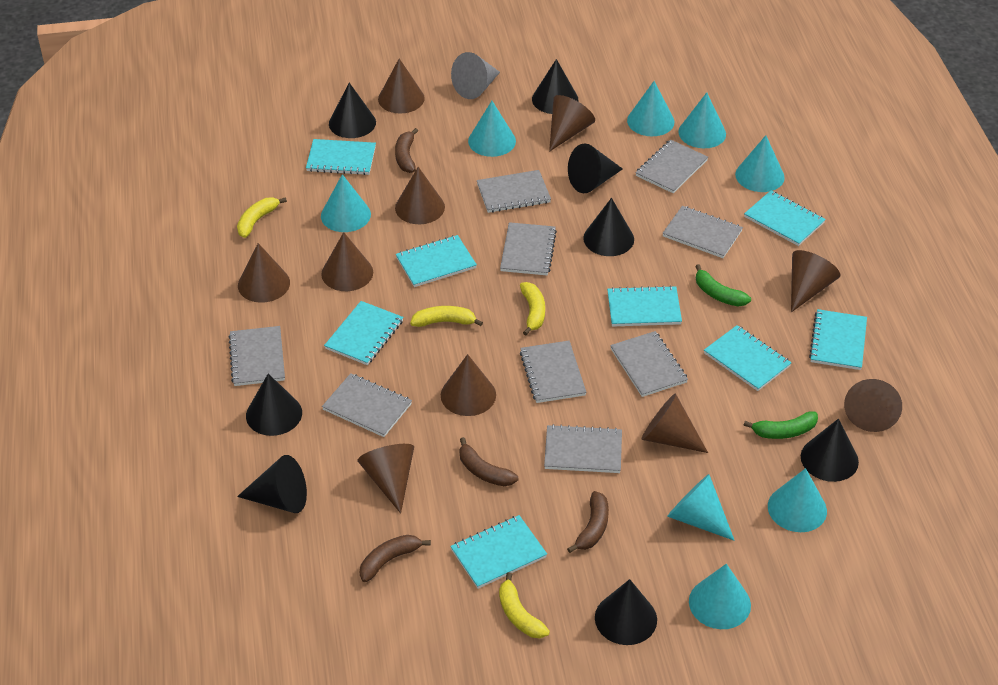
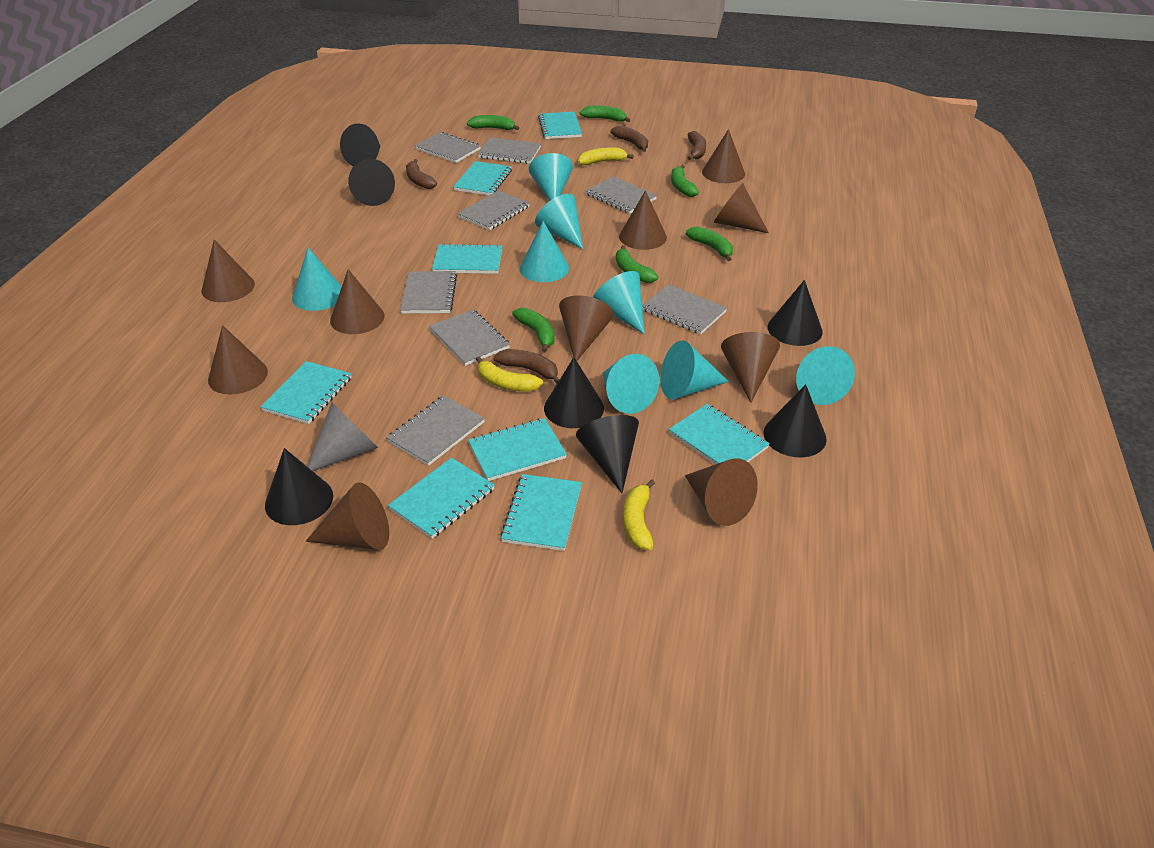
black cone: 8 -> 7
green banana: 2 -> 6
grey notebook: 9 -> 8
yellow banana: 4 -> 3

